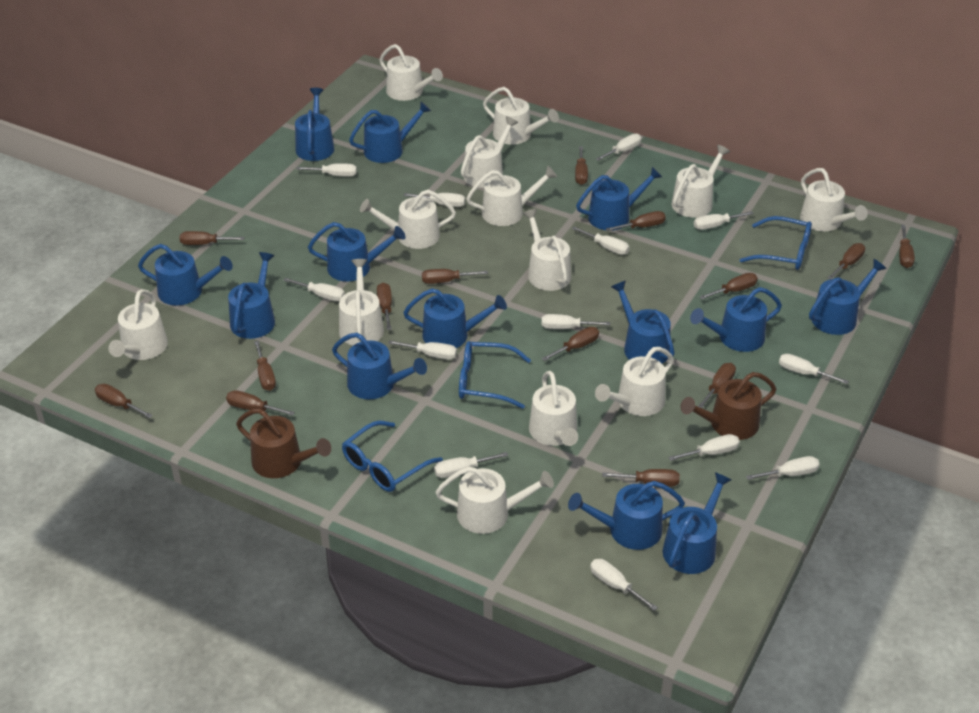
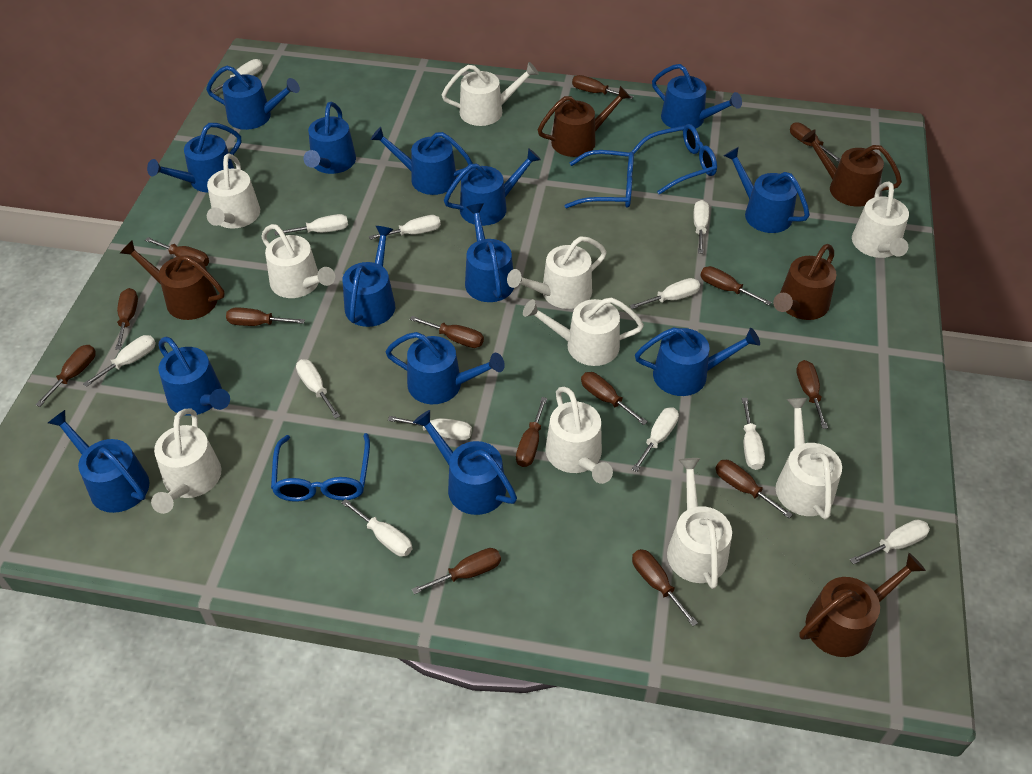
blue watering can: 13 -> 14
brown watering can: 2 -> 5
white screwdriver: 13 -> 12
white watering can: 13 -> 10

